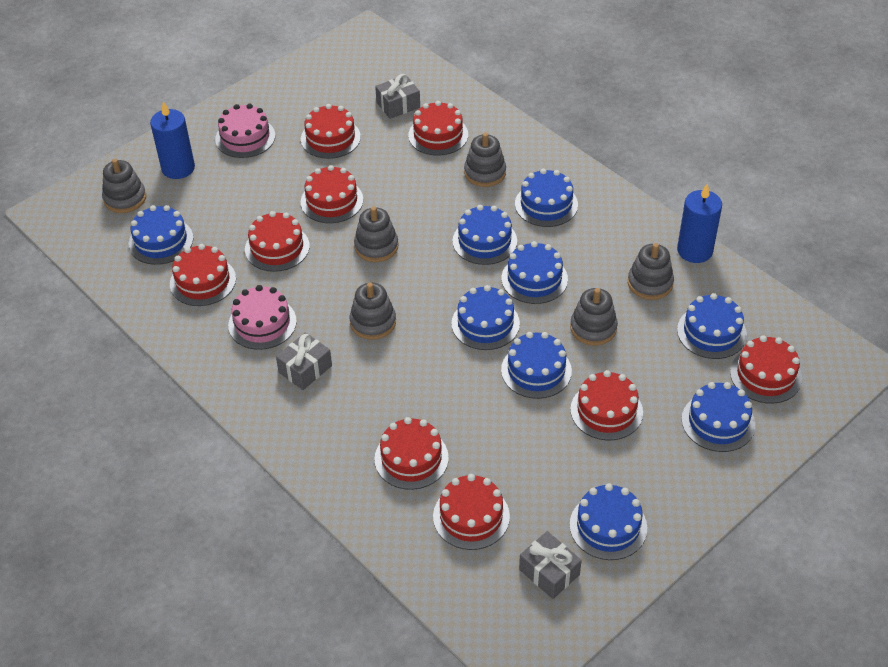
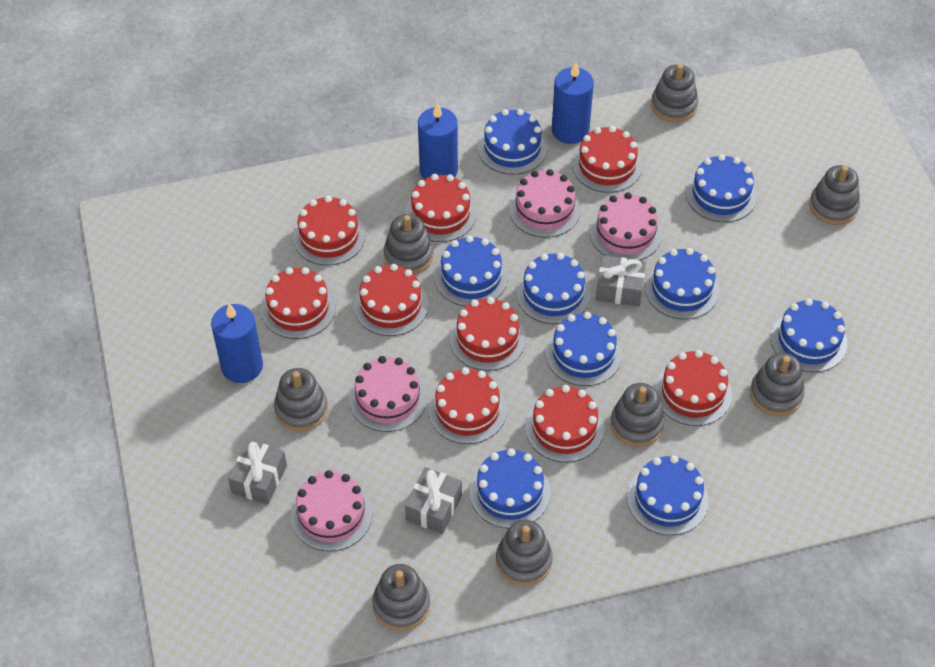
blue candle: 2 -> 3
grey stacking toy: 6 -> 8
pink cake: 2 -> 4

